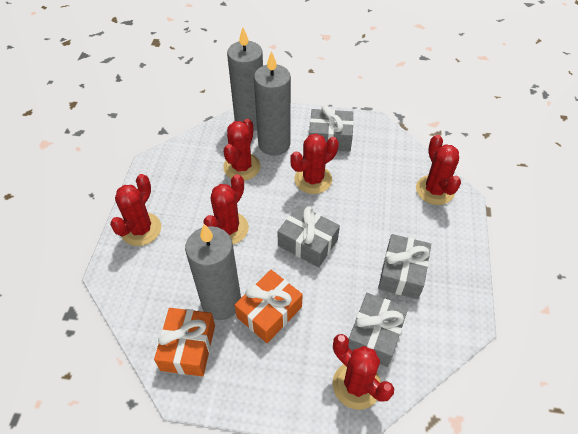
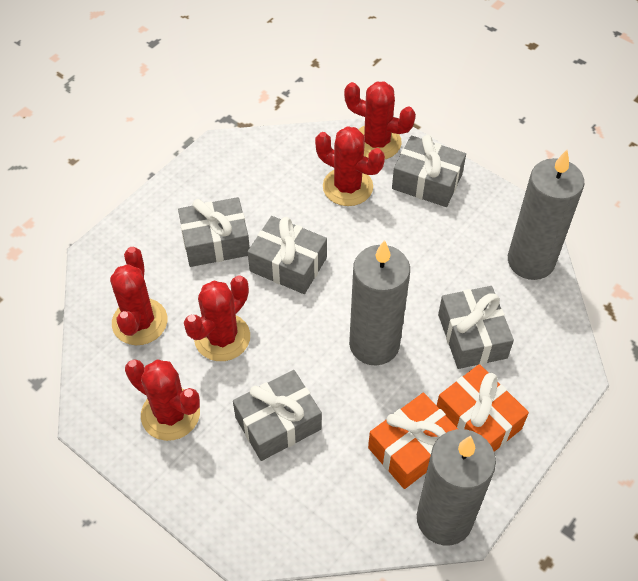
grey gift: 4 -> 5
red cactus: 6 -> 5

